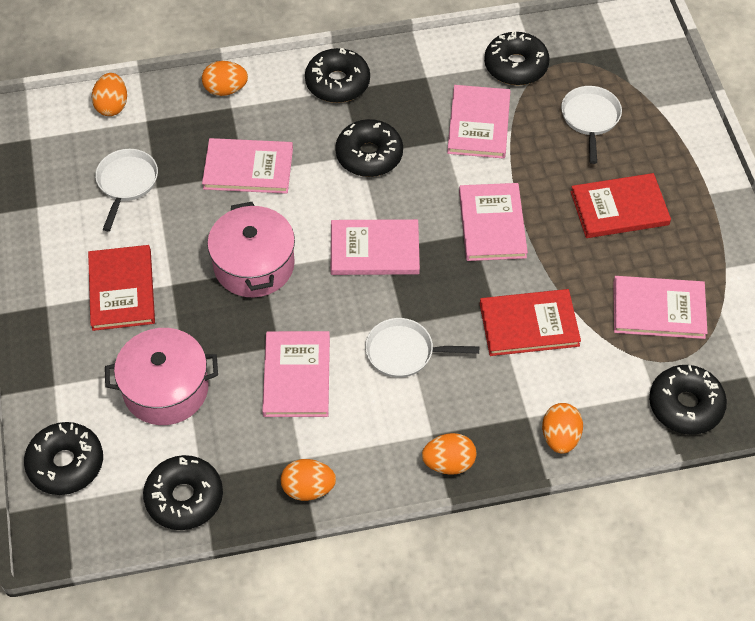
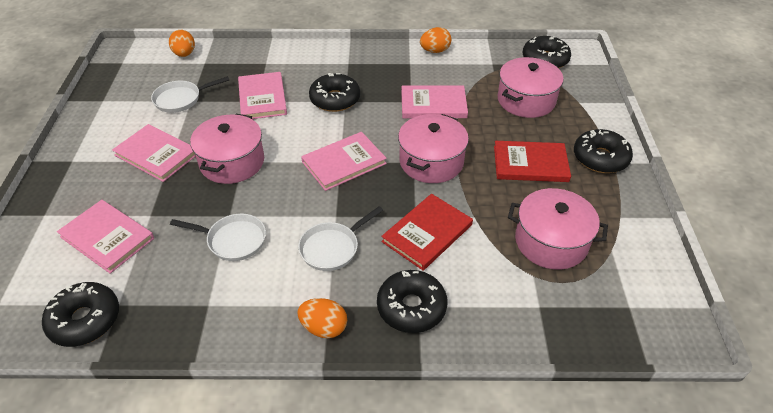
black donut: 6 -> 5
orange egg: 5 -> 3
pink book: 6 -> 5
pink pot: 2 -> 4
red book: 3 -> 2

